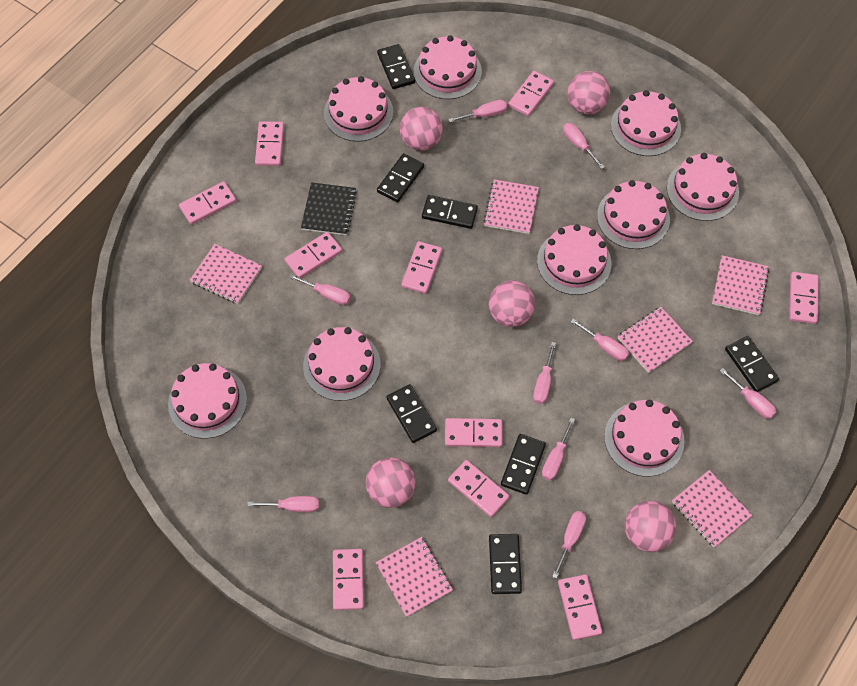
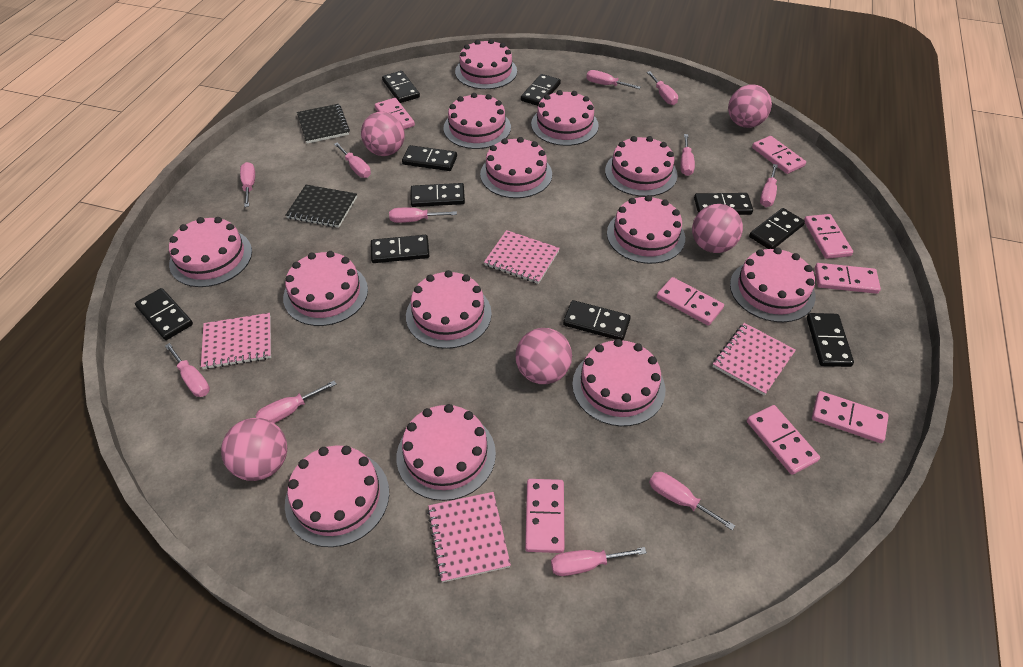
black domino: 7 -> 10
black notebook: 1 -> 2
pink cake: 9 -> 13
pink domino: 10 -> 8
pink notebook: 6 -> 4
pink screwdriver: 9 -> 11

